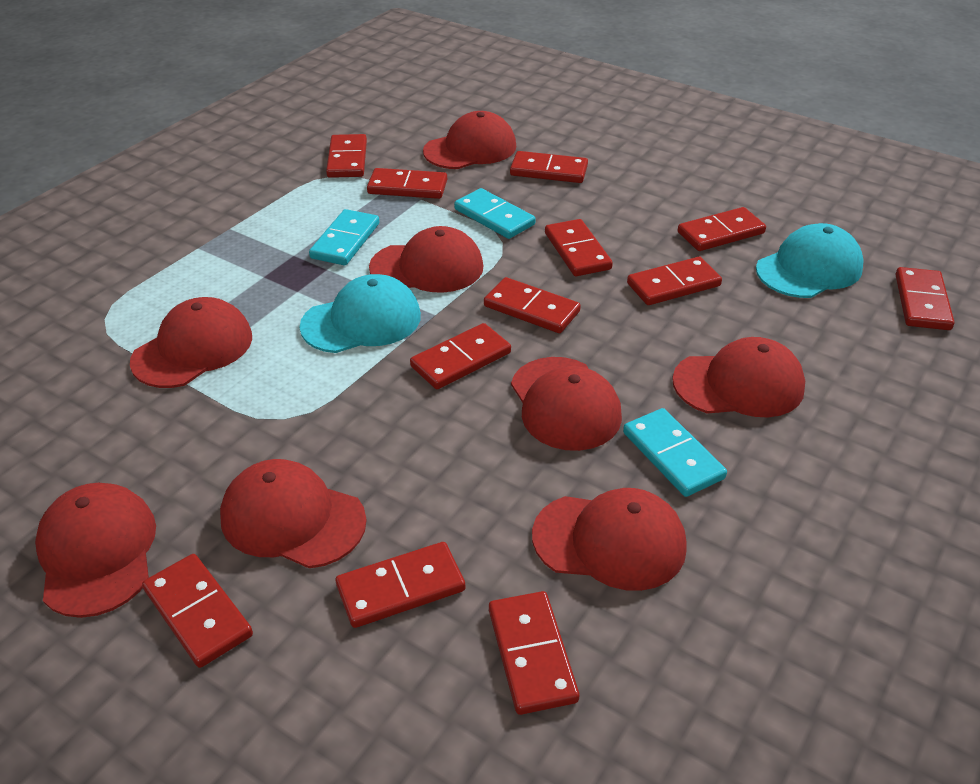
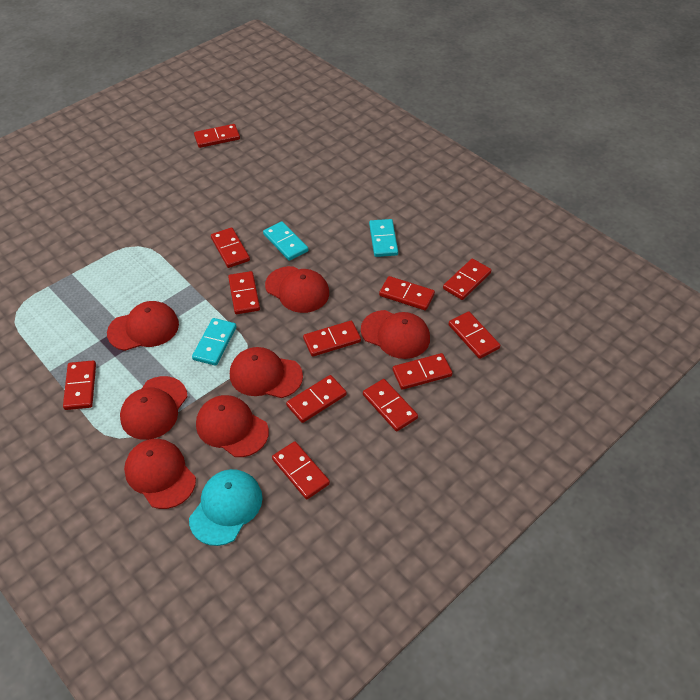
red cap: 8 -> 7
turquoise cap: 2 -> 1

